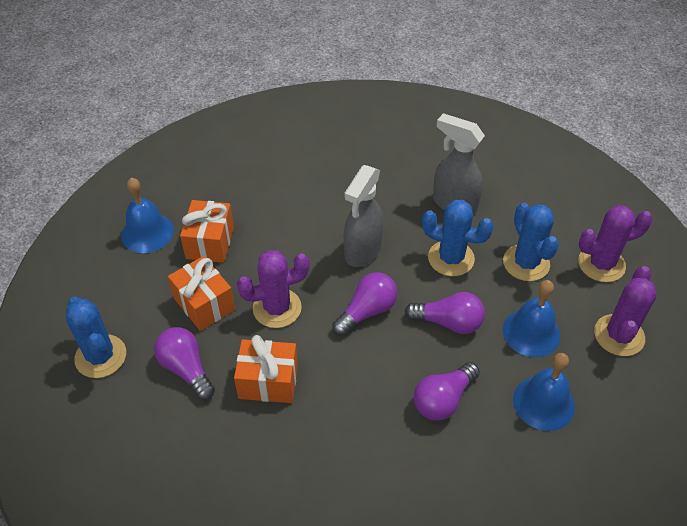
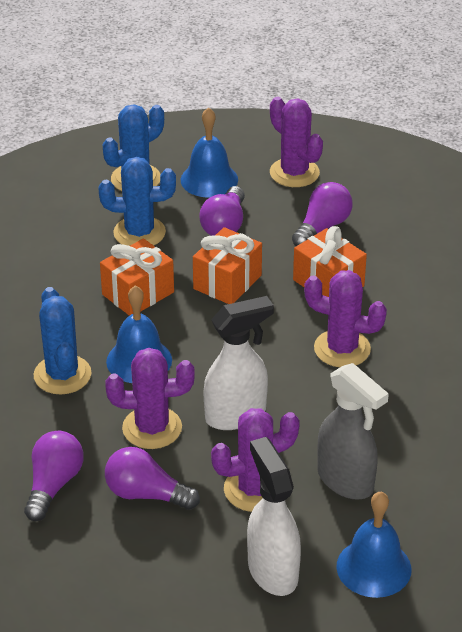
grey spray bottle: 2 -> 1
purple cactus: 3 -> 4
white spray bottle: 0 -> 2

